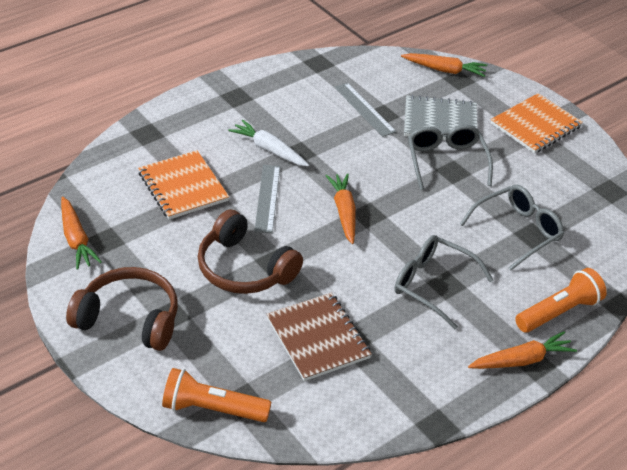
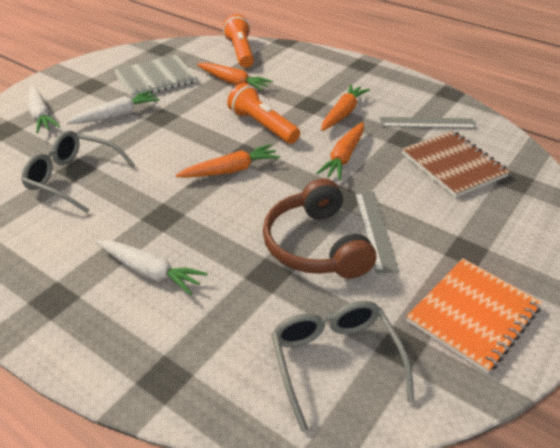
brown headphones: 2 -> 1
grey glasses: 3 -> 2
orange notebook: 2 -> 1
white carrot: 1 -> 3

